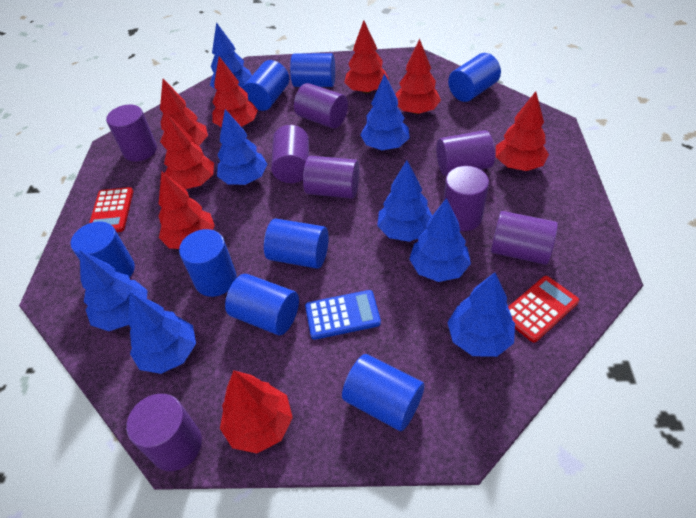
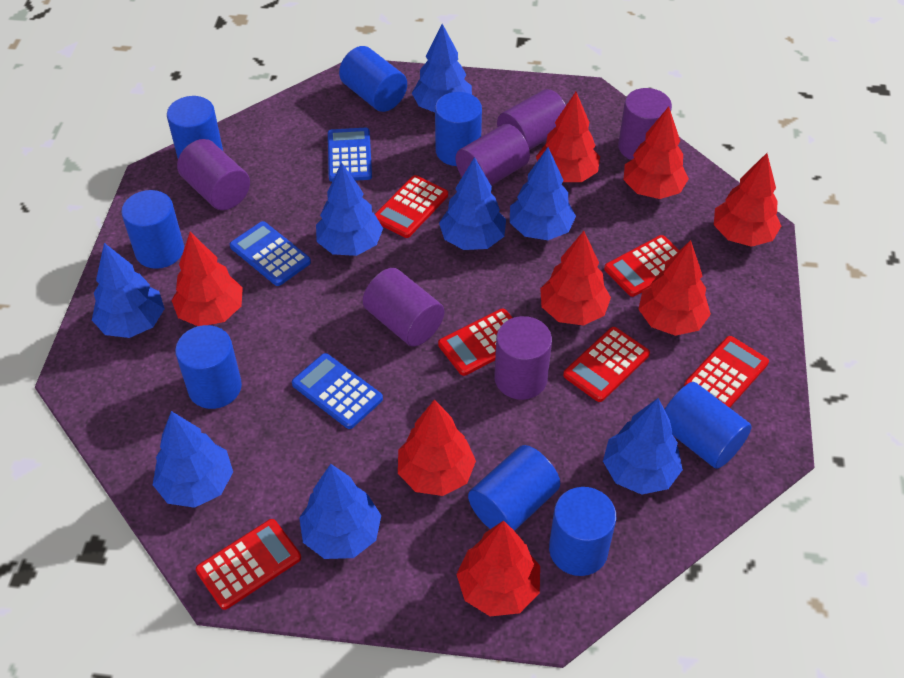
blue calculator: 1 -> 3
purple cylinder: 8 -> 6
red calculator: 2 -> 6

